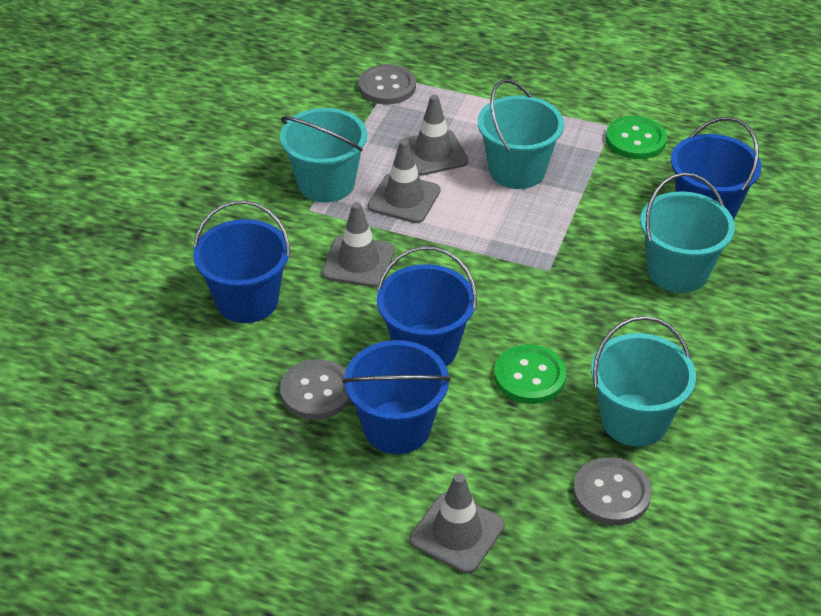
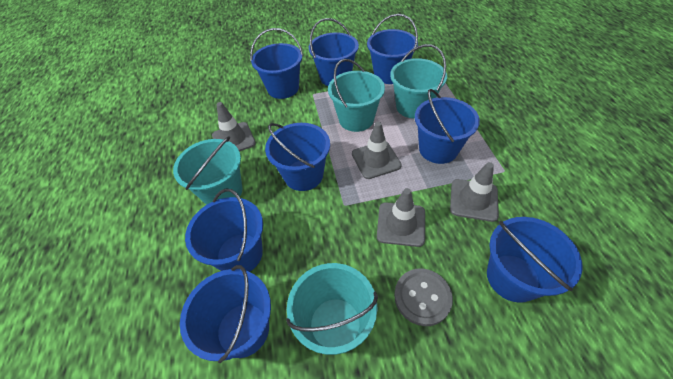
blue bucket: 4 -> 8
green button: 2 -> 0
grey button: 3 -> 1

